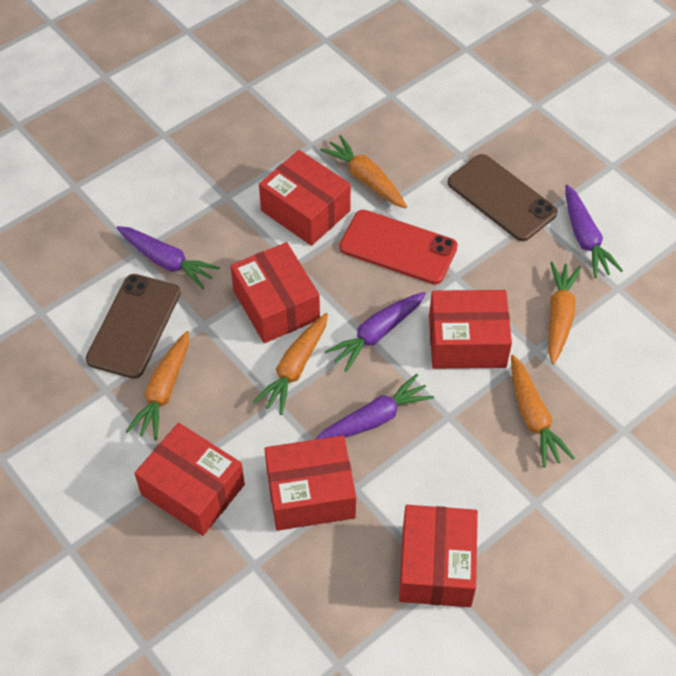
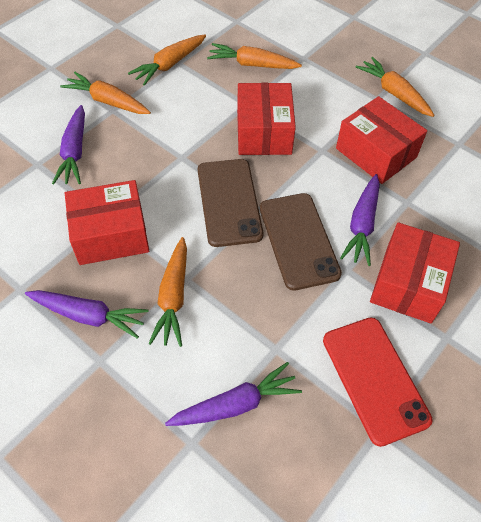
red box: 6 -> 4

